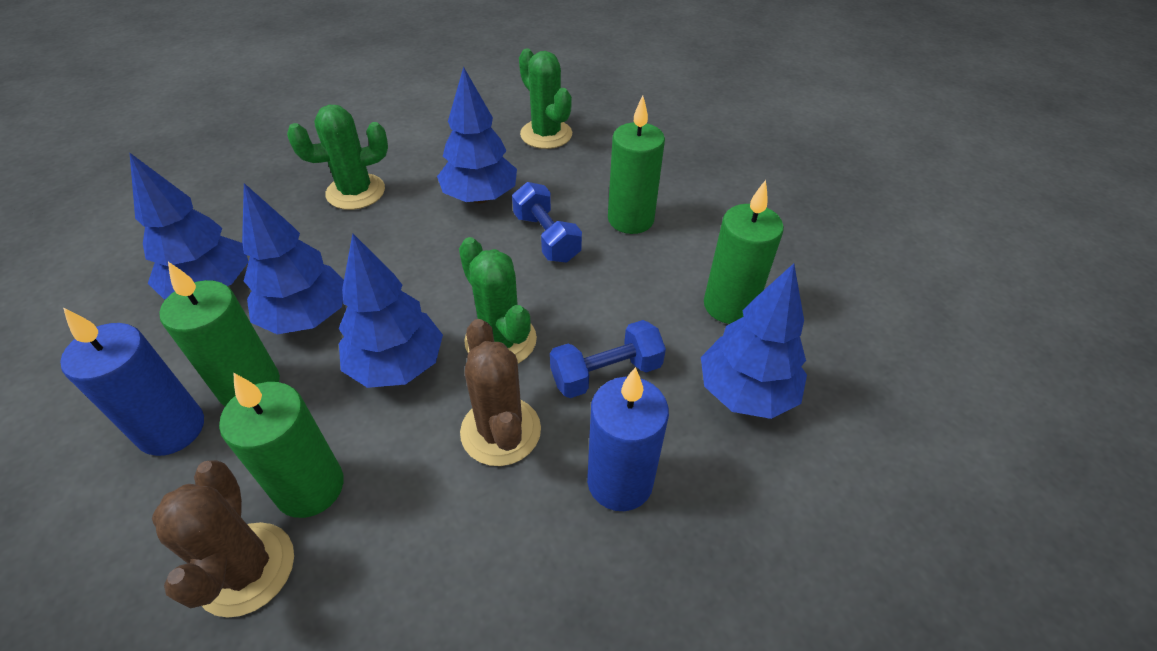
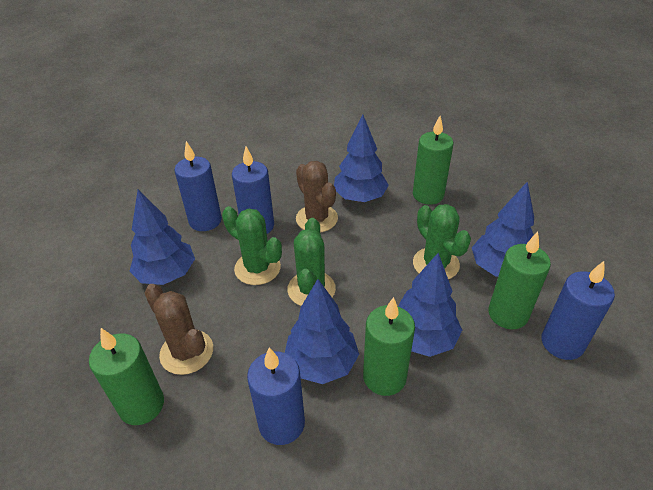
blue candle: 2 -> 4
blue dumbbell: 2 -> 0

